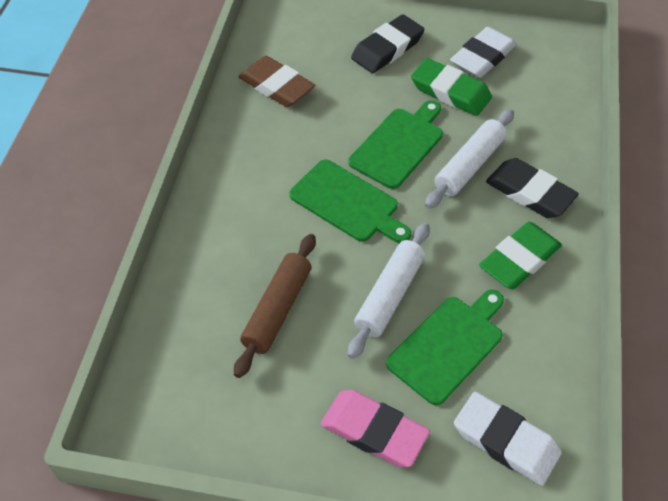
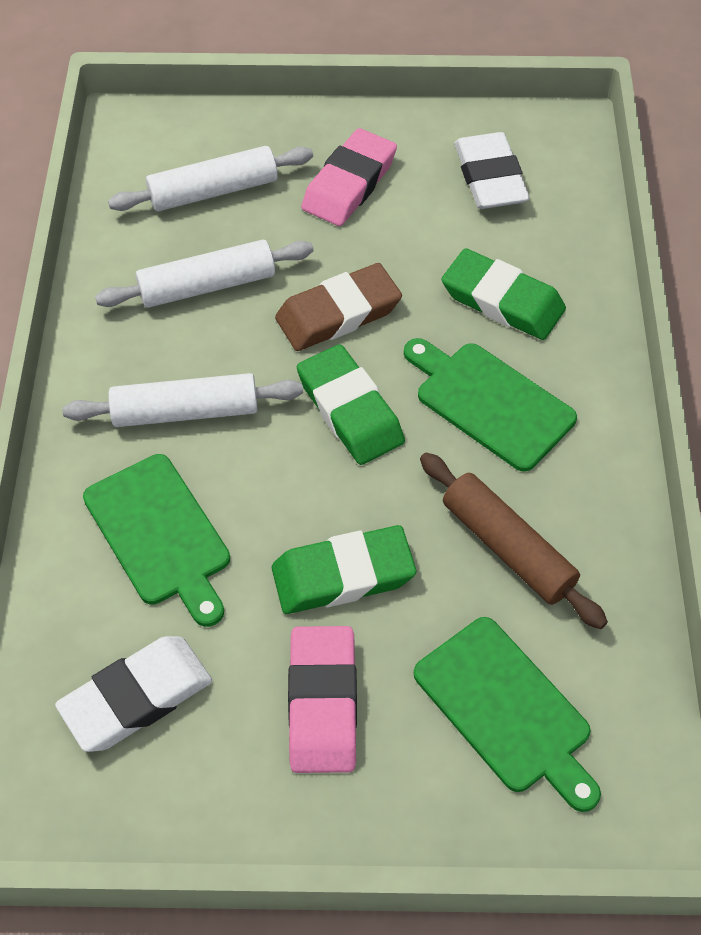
black eraser: 2 -> 0
green eraser: 2 -> 3
pink eraser: 1 -> 2
white rolling pin: 2 -> 3

